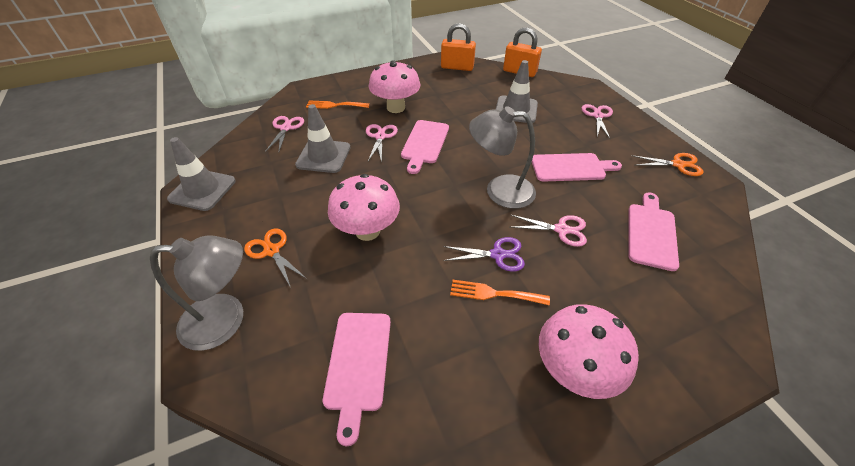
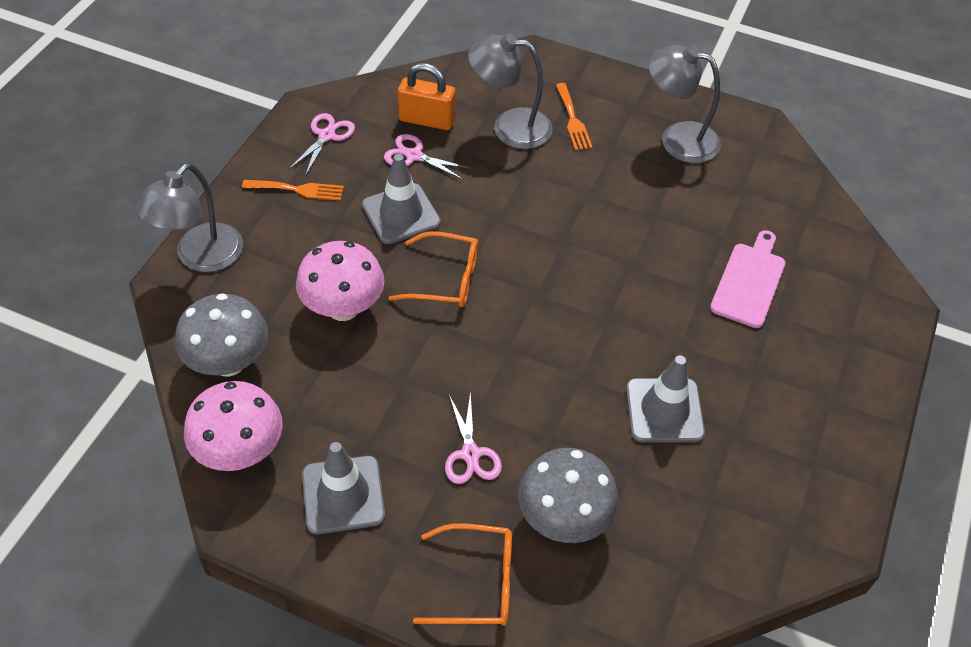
grey lamp: 2 -> 3
grey mushroom: 0 -> 2
orange glasses: 0 -> 2
orange padlock: 2 -> 1
orange scissors: 2 -> 0
pink cutting board: 4 -> 1
pink mushroom: 3 -> 2
pink scissors: 4 -> 3
purple scissors: 1 -> 0

